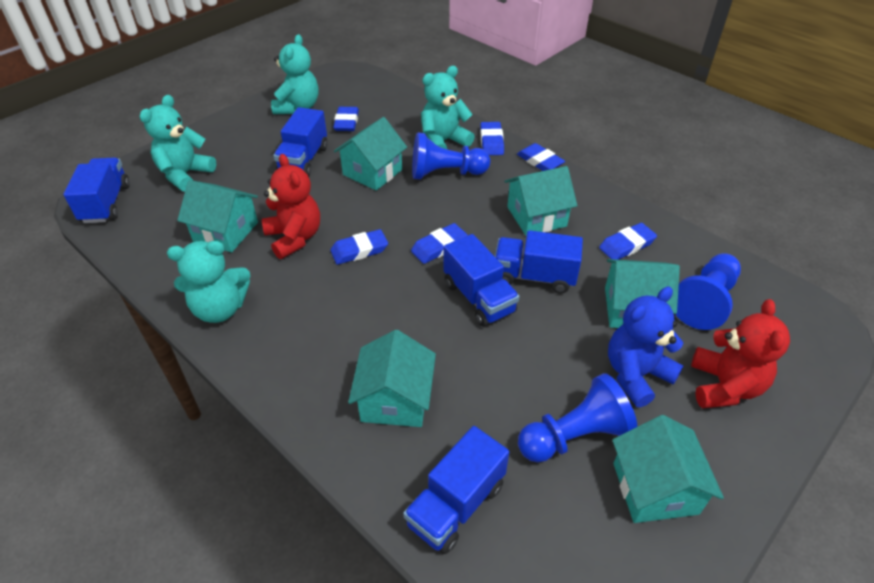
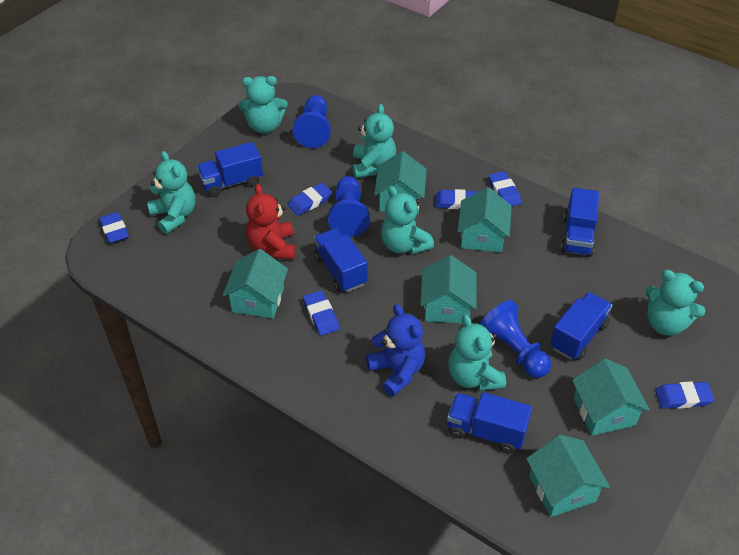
red teddy bear: 2 -> 1
turquoise teddy bear: 4 -> 6

